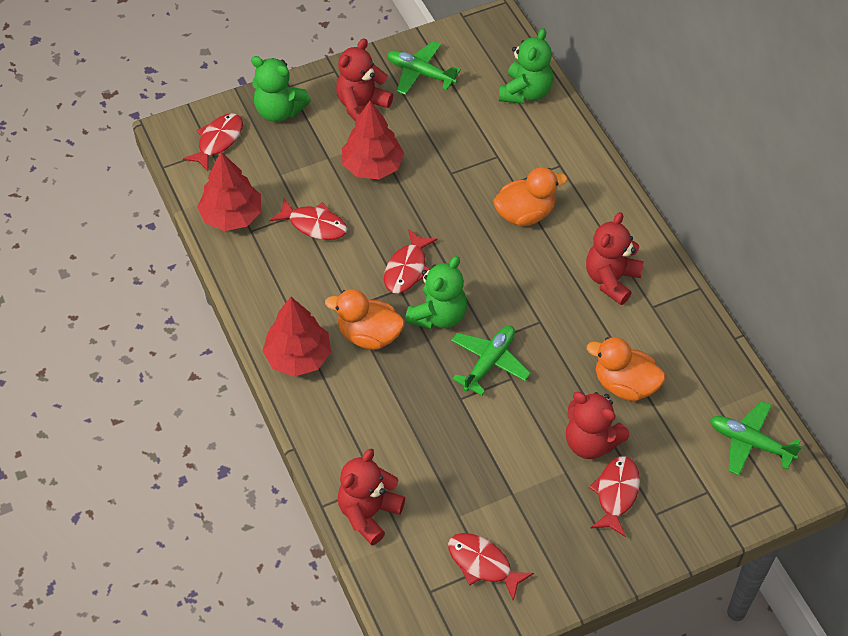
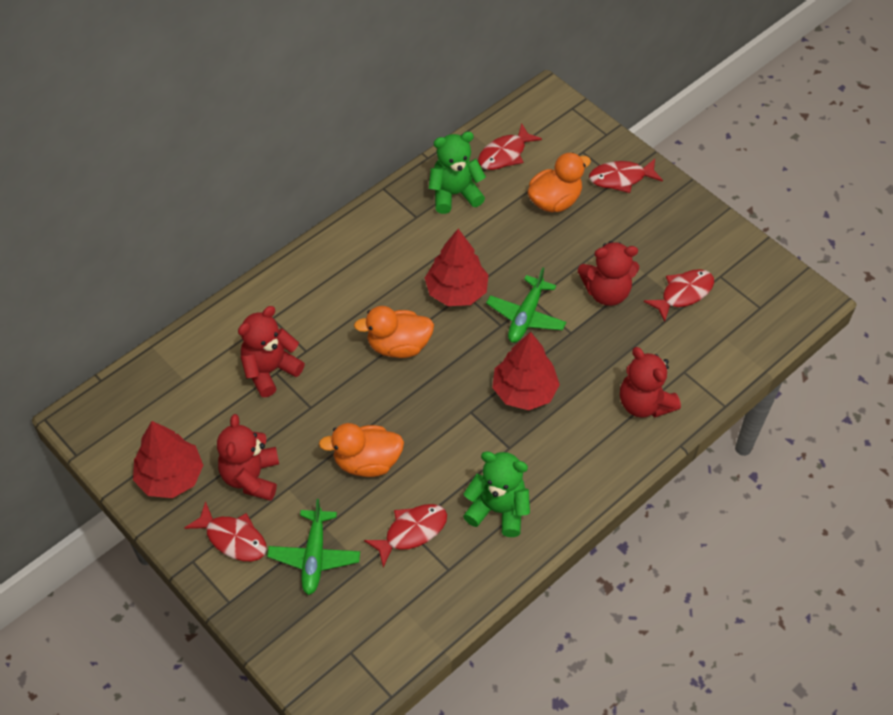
green plane: 3 -> 2
green teddy bear: 3 -> 2

